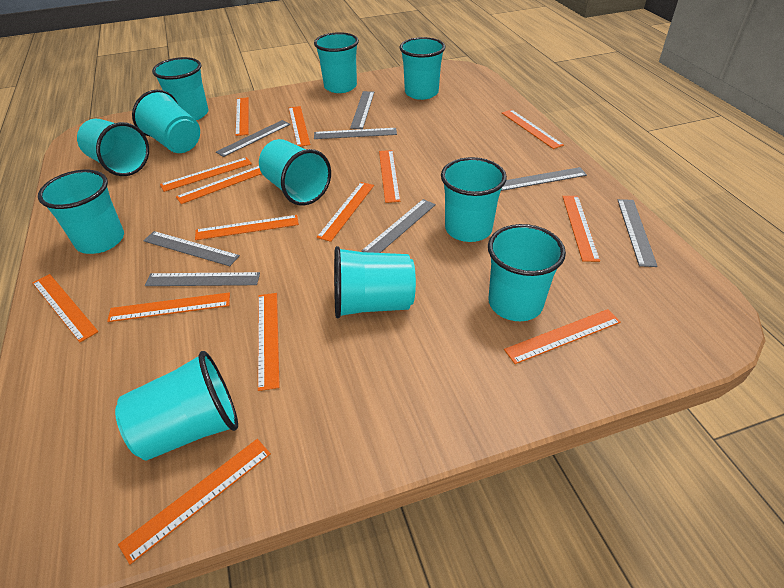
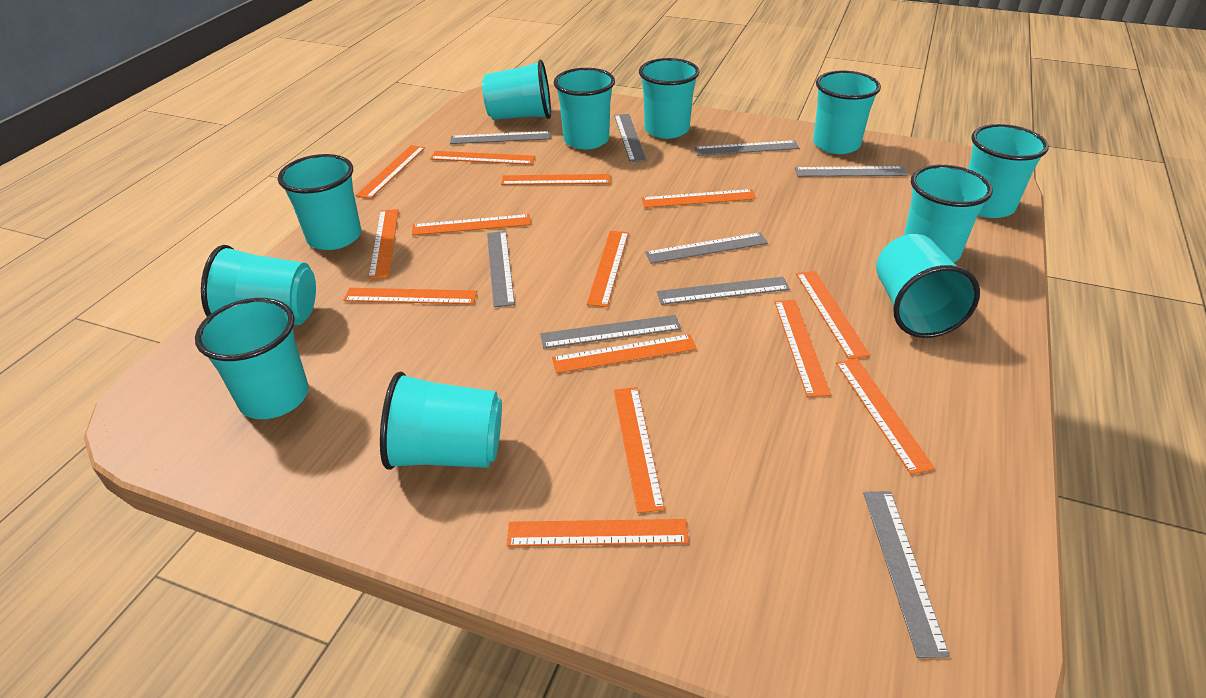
grey ruler: 8 -> 9

